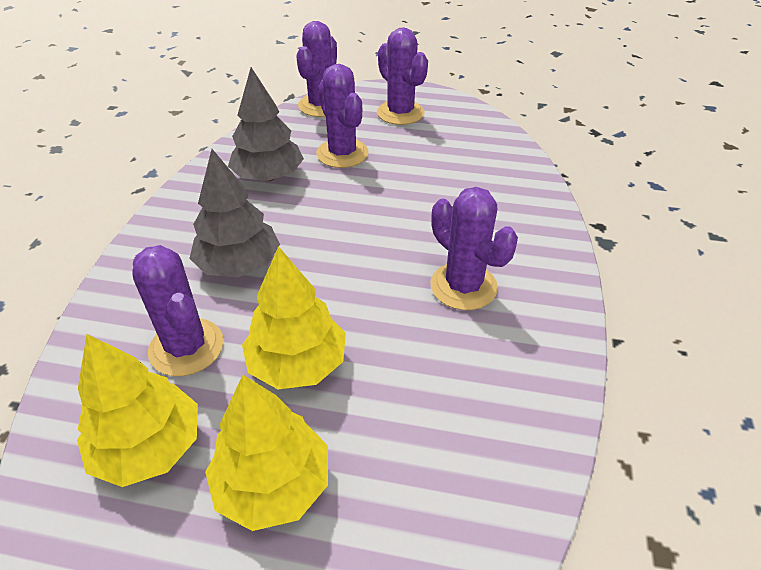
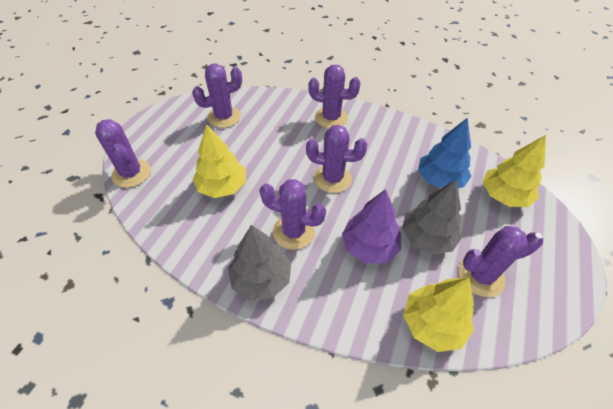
blue tree: 0 -> 1
purple cactus: 5 -> 6
purple tree: 0 -> 1

